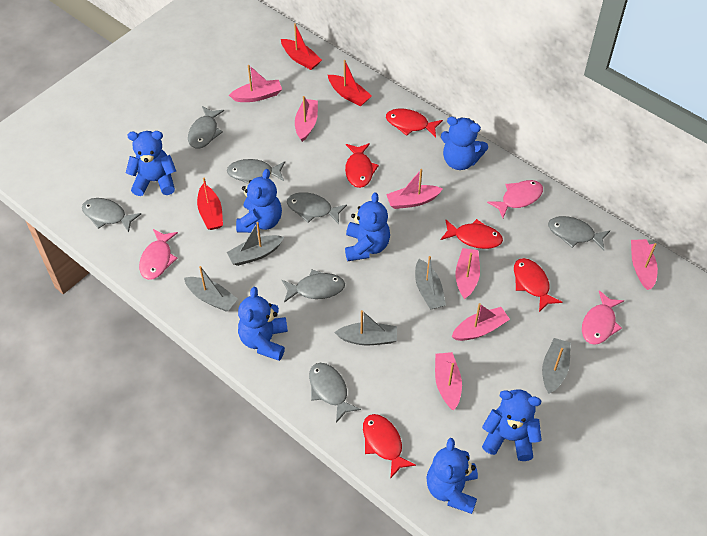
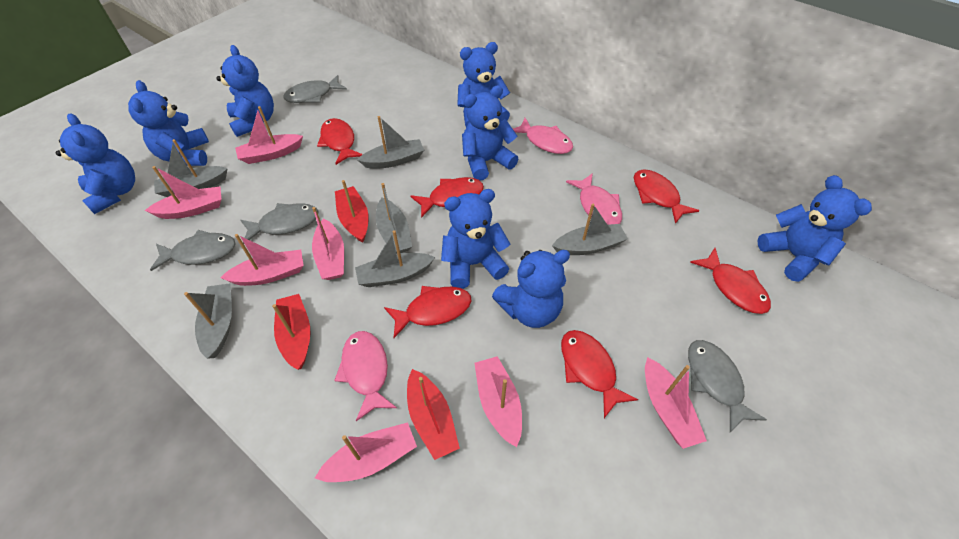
blue teddy bear: 7 -> 8
grey boat: 5 -> 6
grey fish: 7 -> 4
red fish: 5 -> 6

